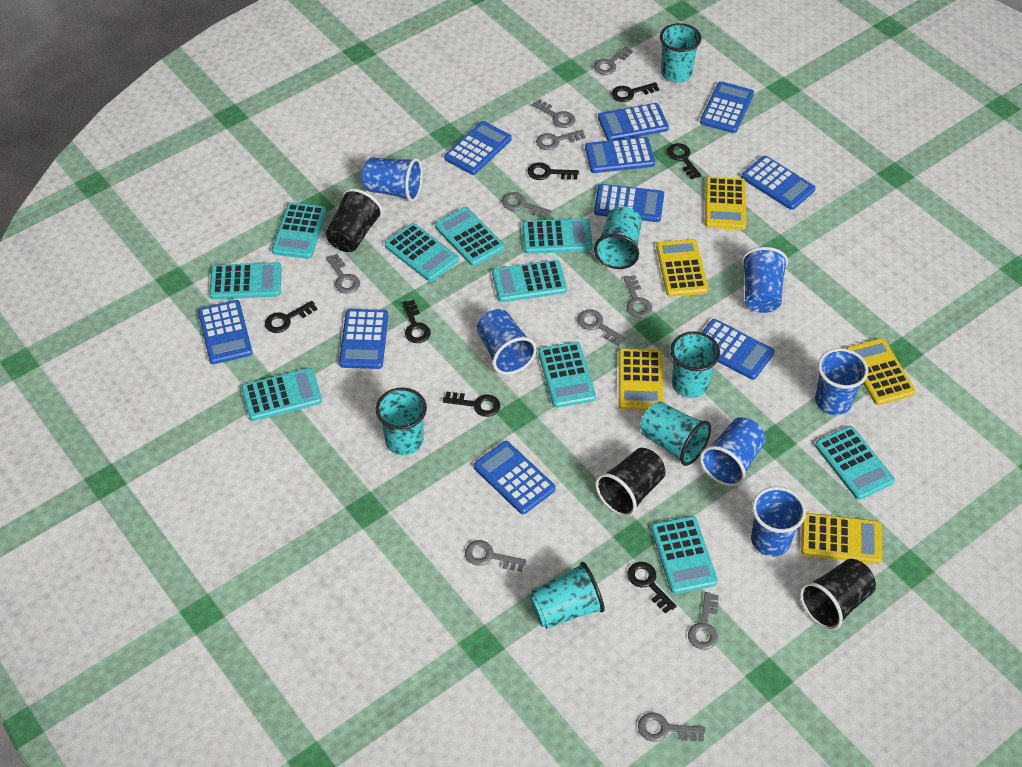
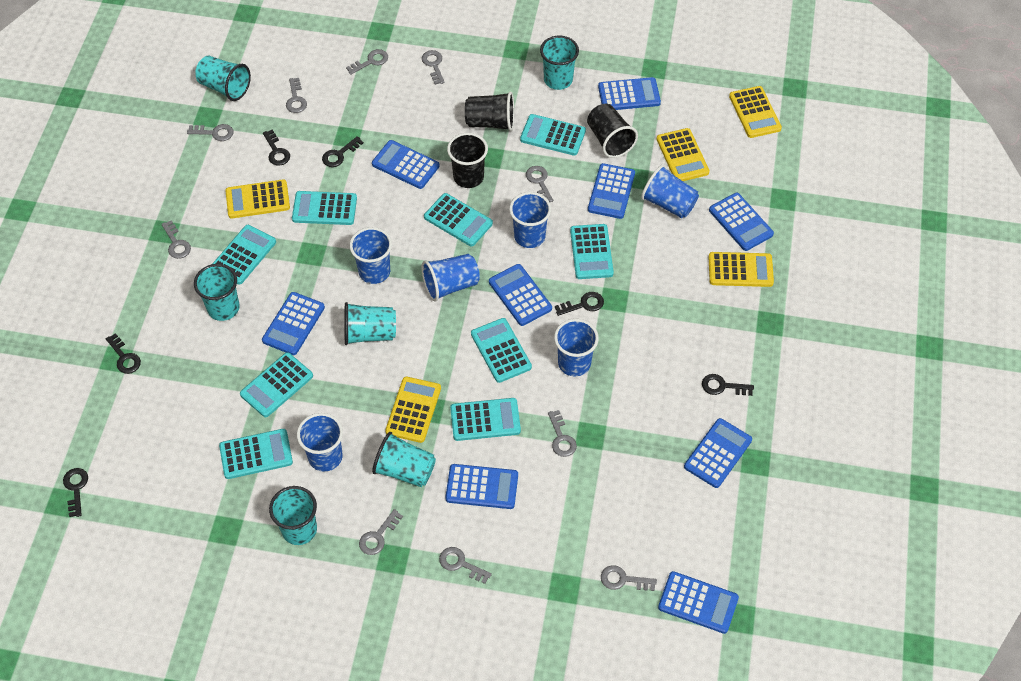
black key: 7 -> 6
blue calculator: 10 -> 9
turquoise calculator: 10 -> 9

